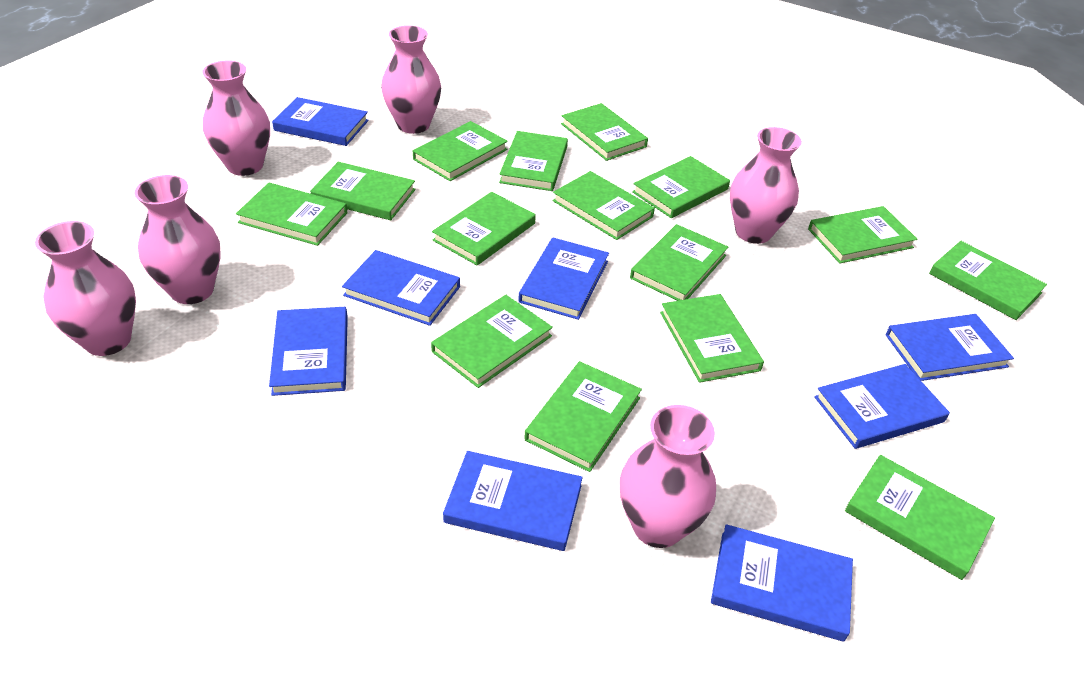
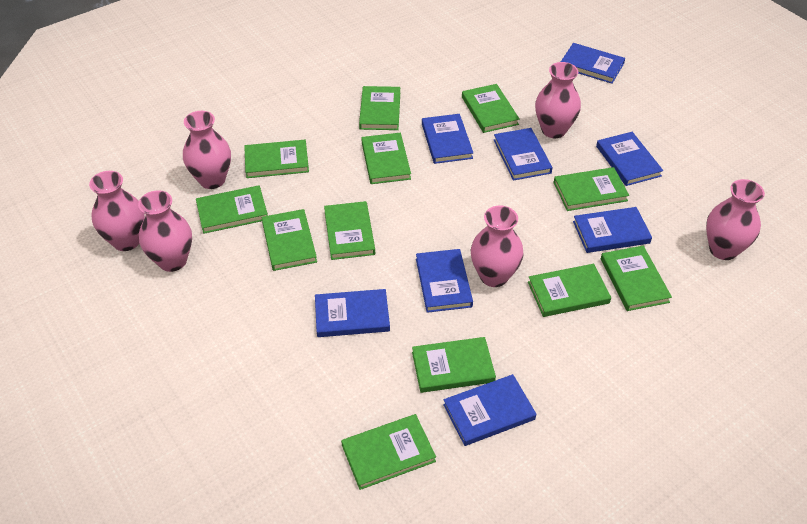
green book: 15 -> 12

